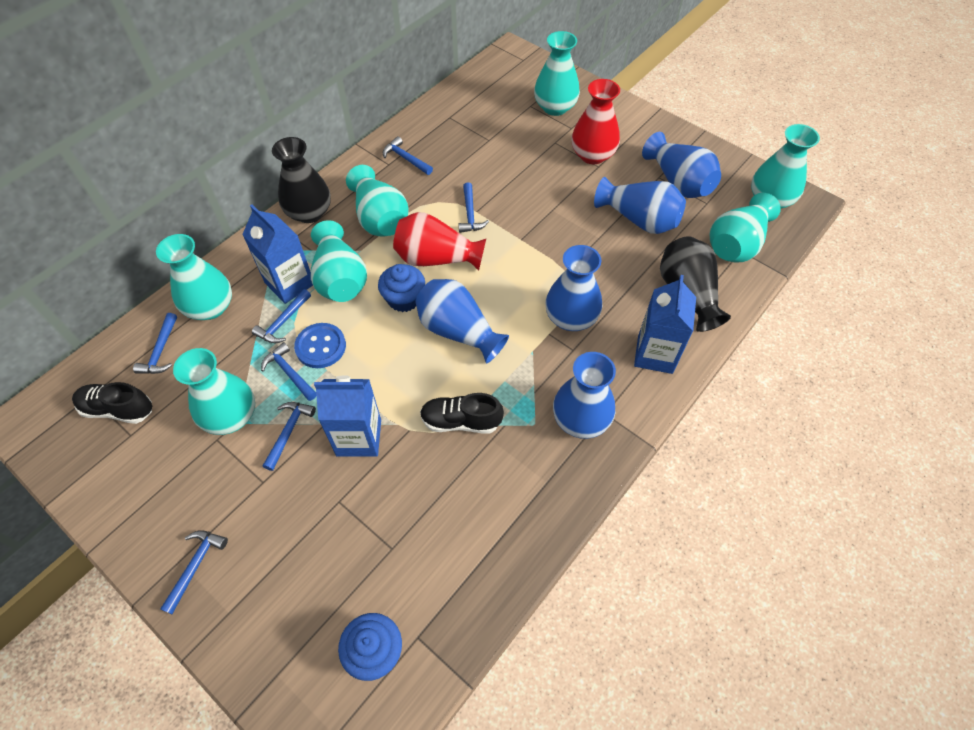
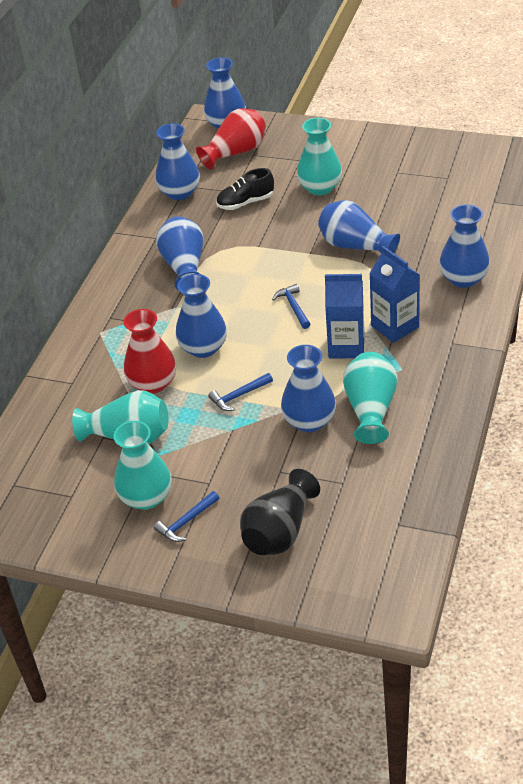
black shoe: 2 -> 1
black vase: 2 -> 1
blue button: 1 -> 0
blue carton: 3 -> 2
blue cupcake: 2 -> 0
blue hammer: 7 -> 3
blue vase: 5 -> 7
turquoise vase: 7 -> 4

